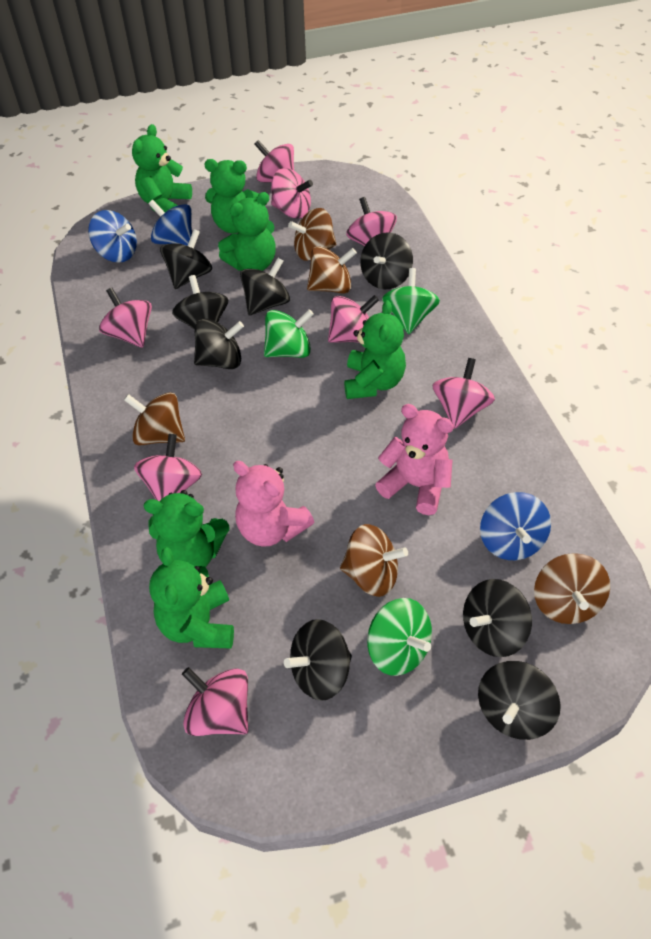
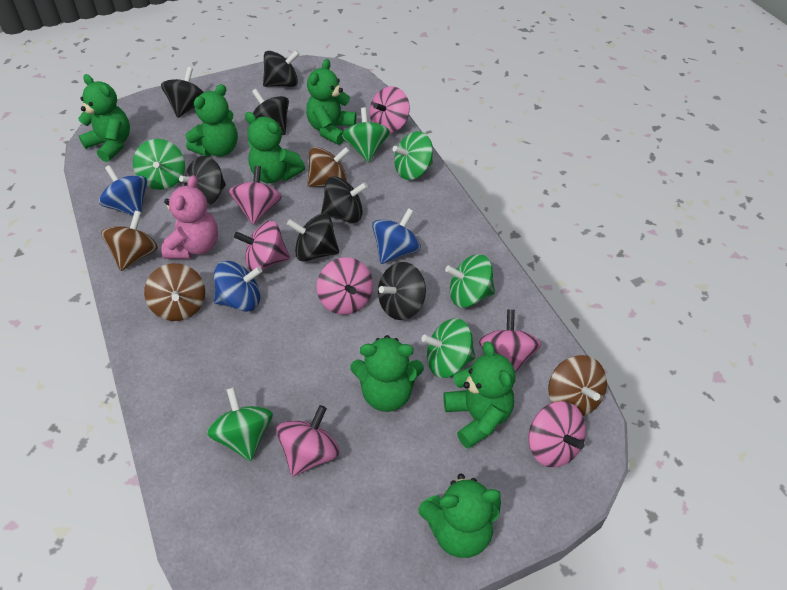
black spinning top: 8 -> 7
brown spinning top: 5 -> 4
green spinning top: 3 -> 6
green teddy bear: 6 -> 7
pink spinning top: 8 -> 7
pink teddy bear: 2 -> 1

